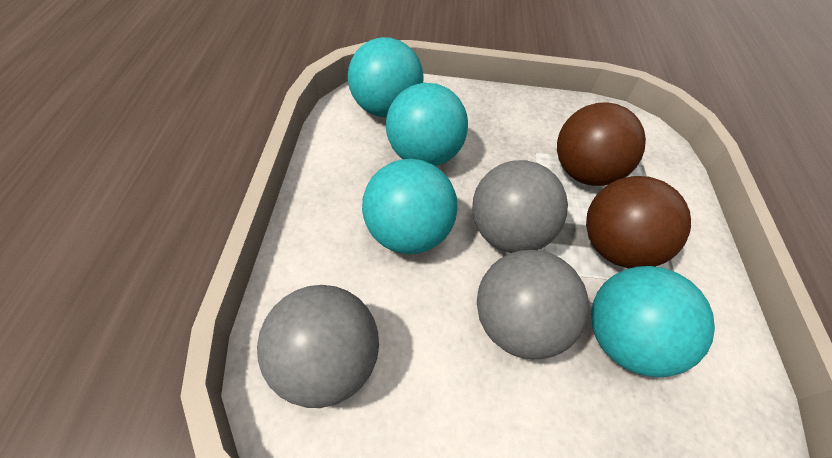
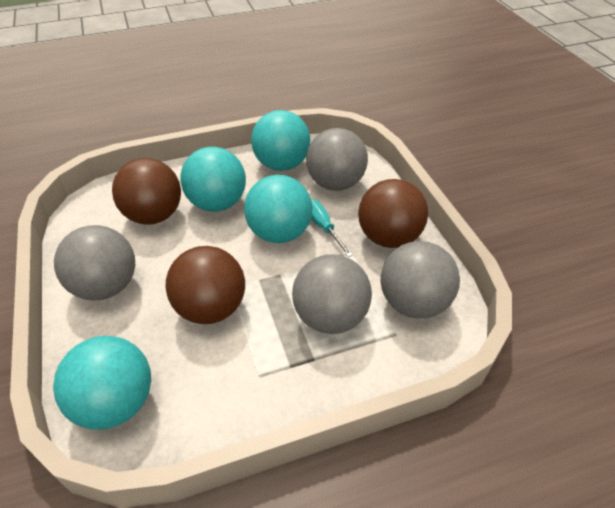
brown ball: 2 -> 3
grey ball: 3 -> 4
turquoise screwdriver: 0 -> 1

